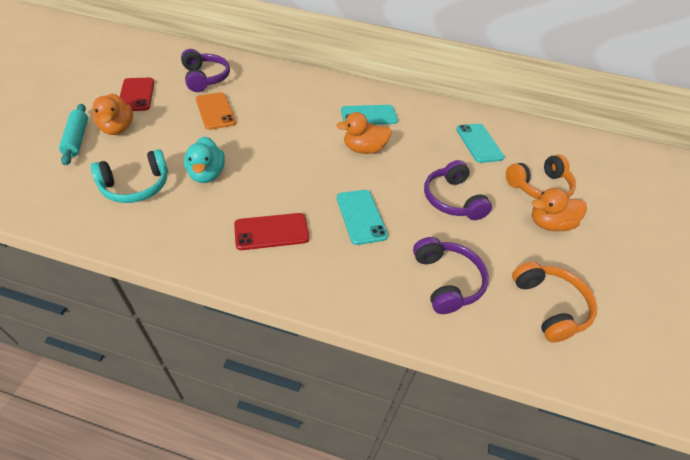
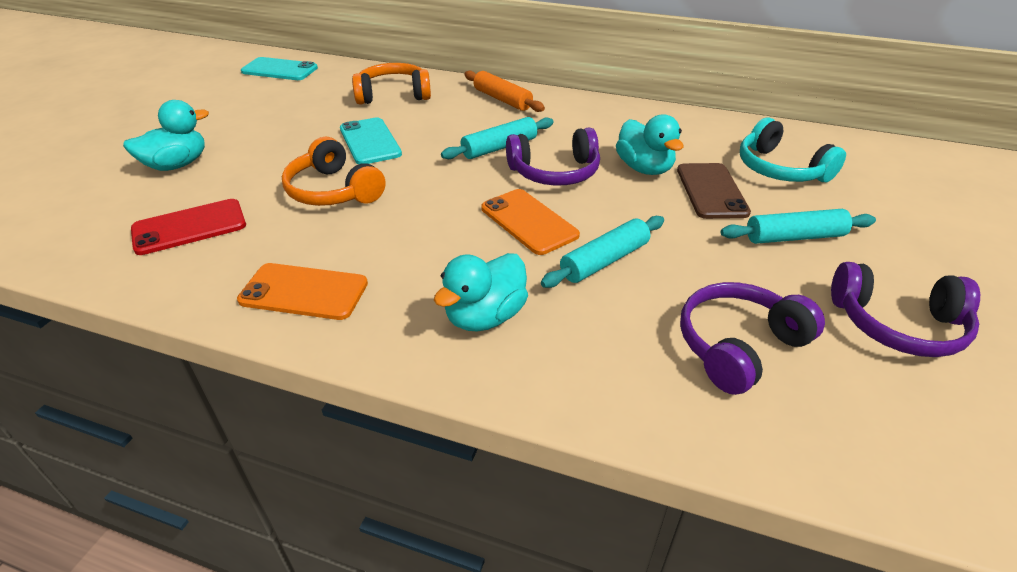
brown phone: 0 -> 1
orange duck: 3 -> 0
orange phone: 1 -> 2
orange rolling pin: 0 -> 1
red phone: 2 -> 1
turquoise duck: 1 -> 3
turquoise phone: 3 -> 2
turquoise rolling pin: 1 -> 3

